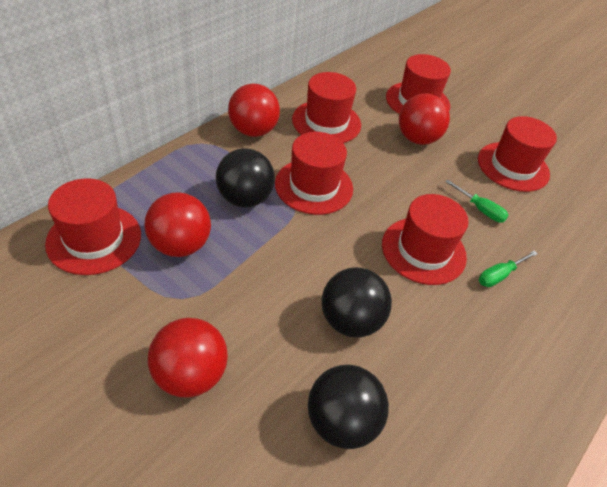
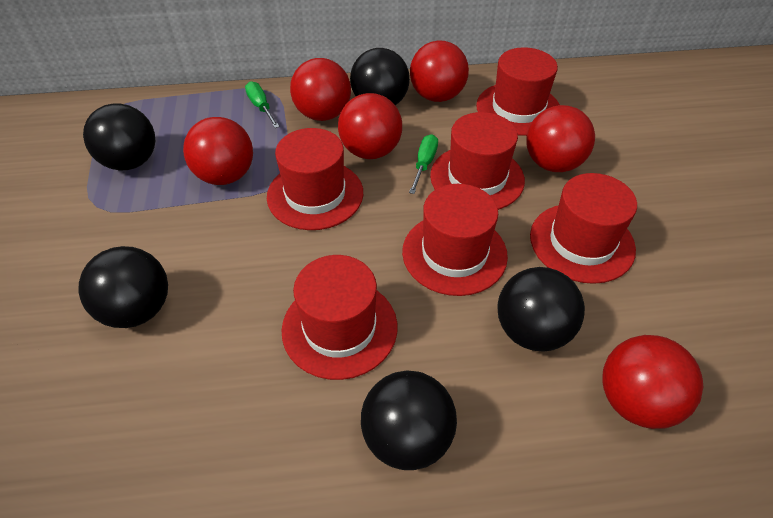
black ball: 3 -> 5
red ball: 4 -> 6

